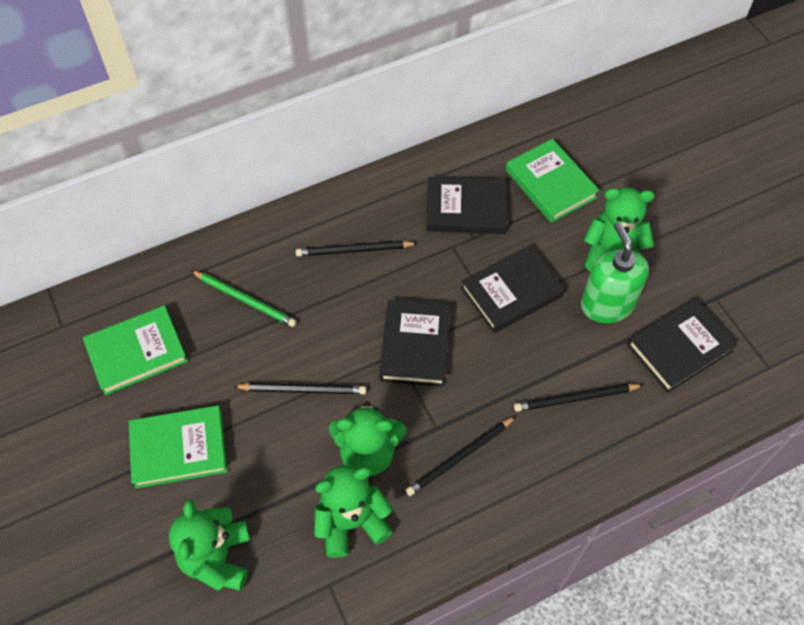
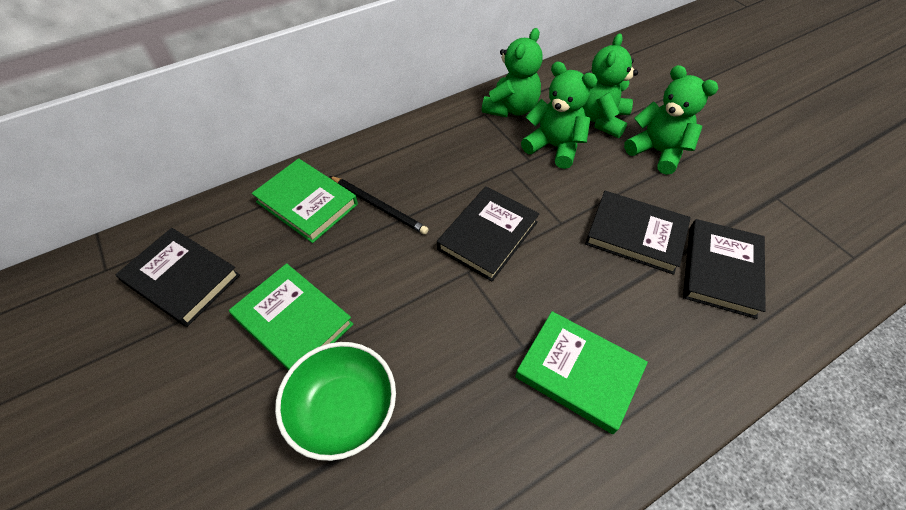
black pencil: 4 -> 1
green bowl: 0 -> 1
green pencil: 1 -> 0
green soap dispenser: 1 -> 0

